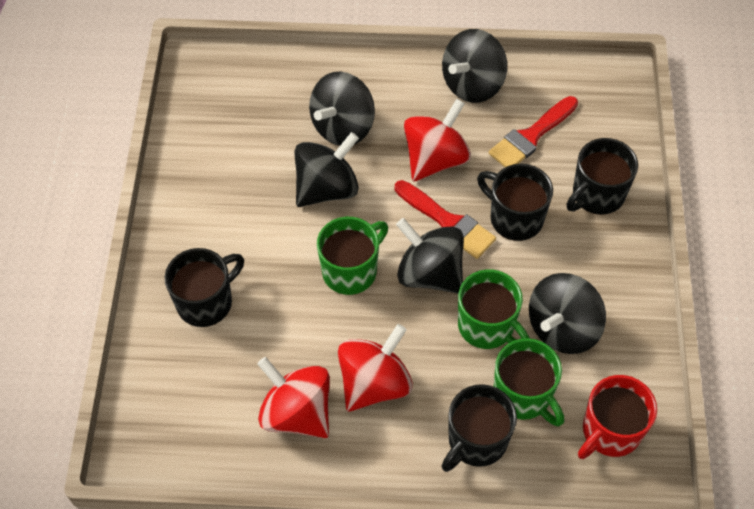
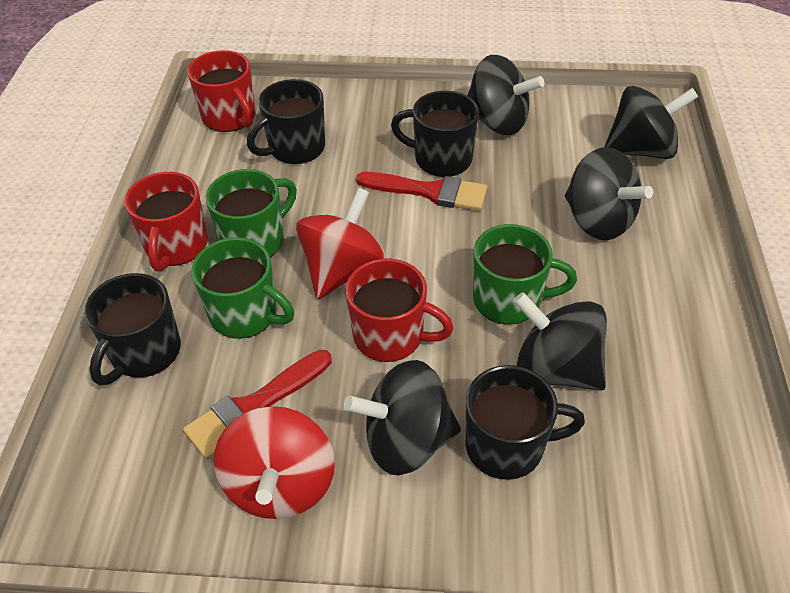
red mug: 1 -> 3
red spinning top: 3 -> 2

